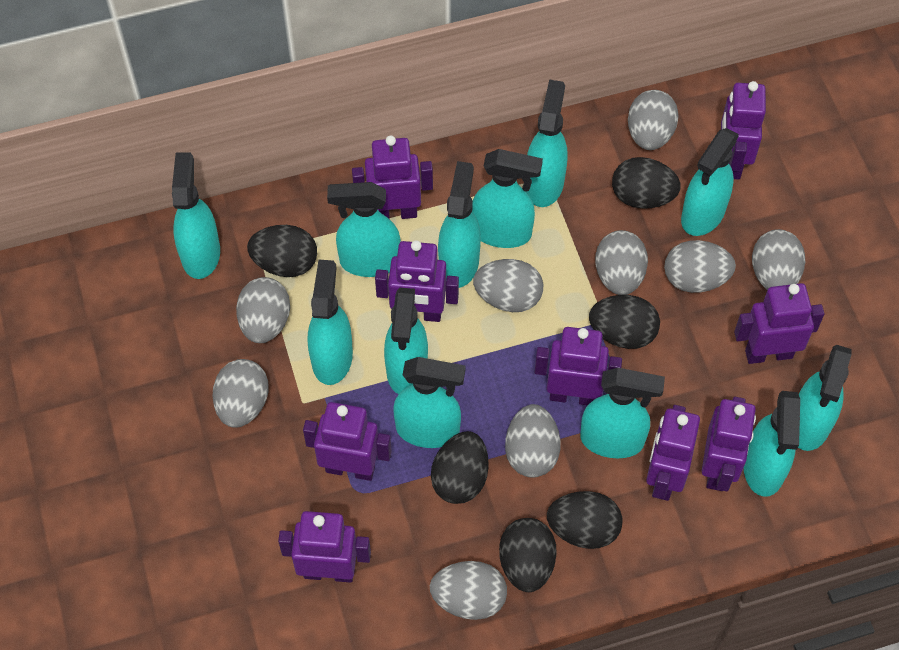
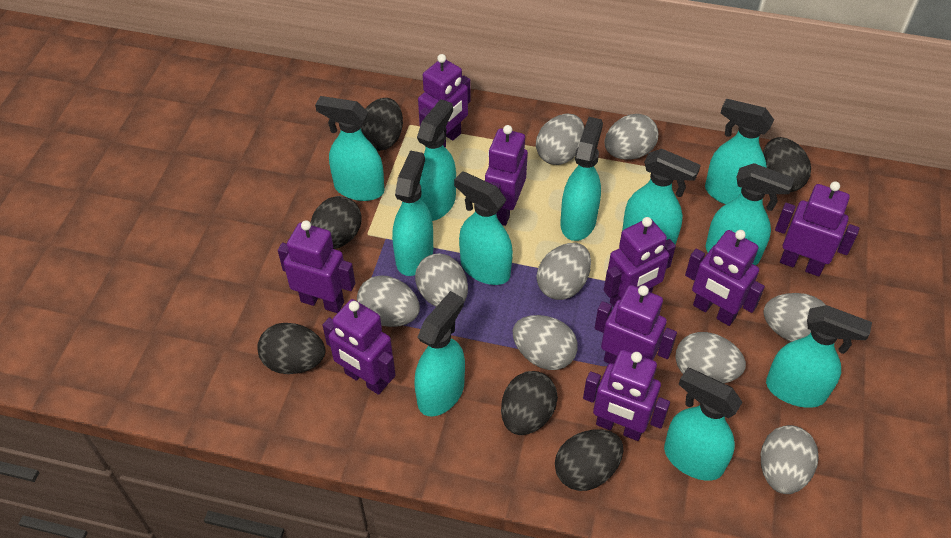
turquoise spray bottle: 12 -> 11

